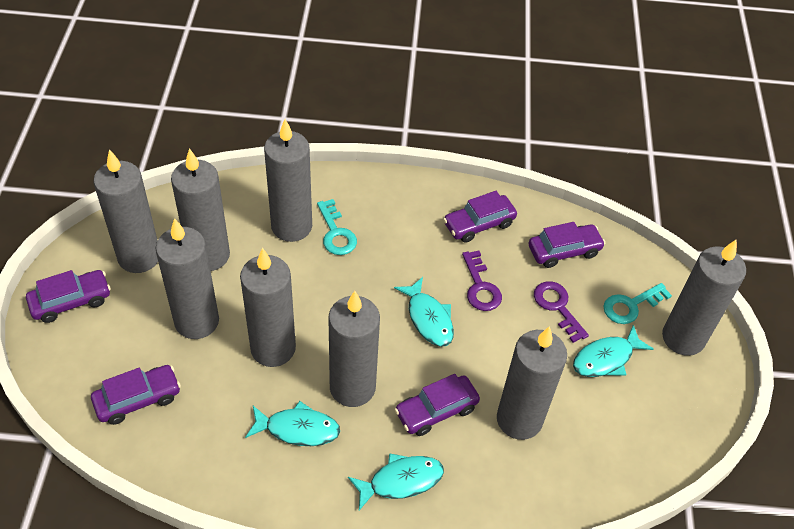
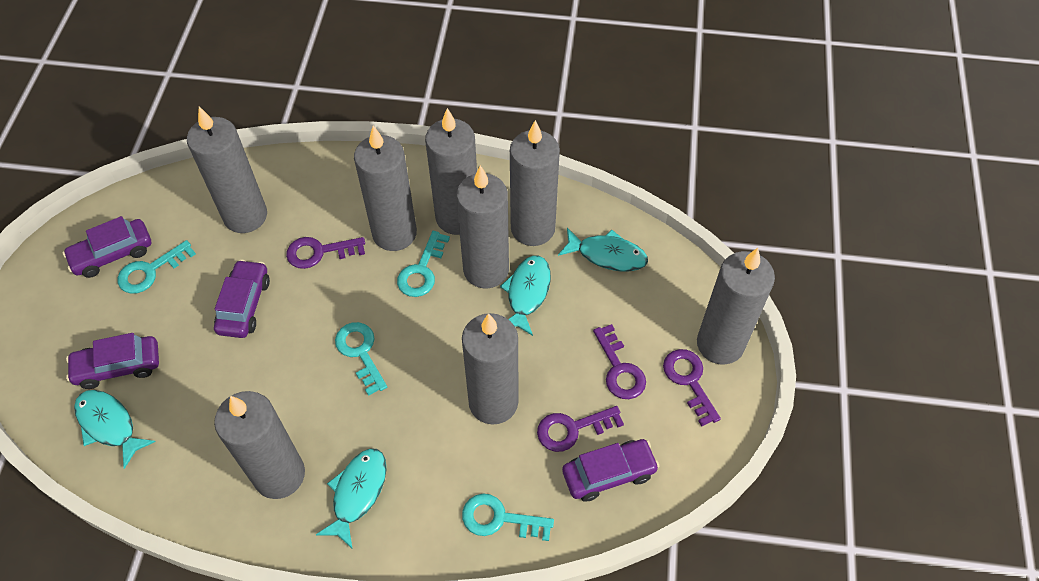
purple car: 5 -> 4
purple key: 2 -> 4
turquoise key: 2 -> 4

